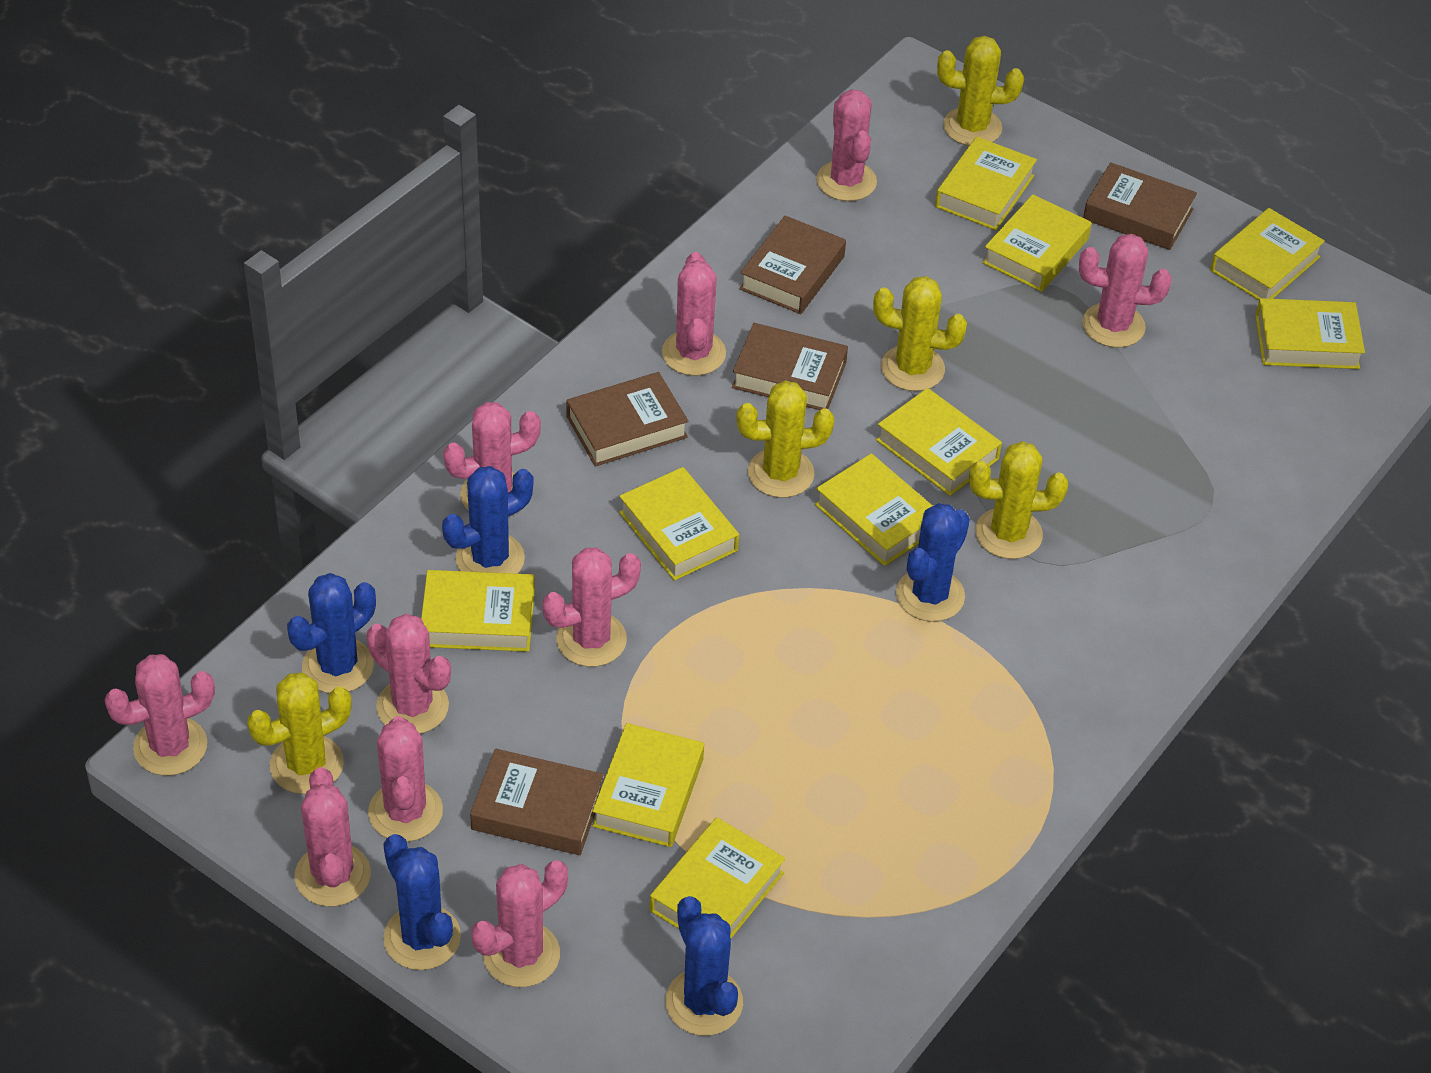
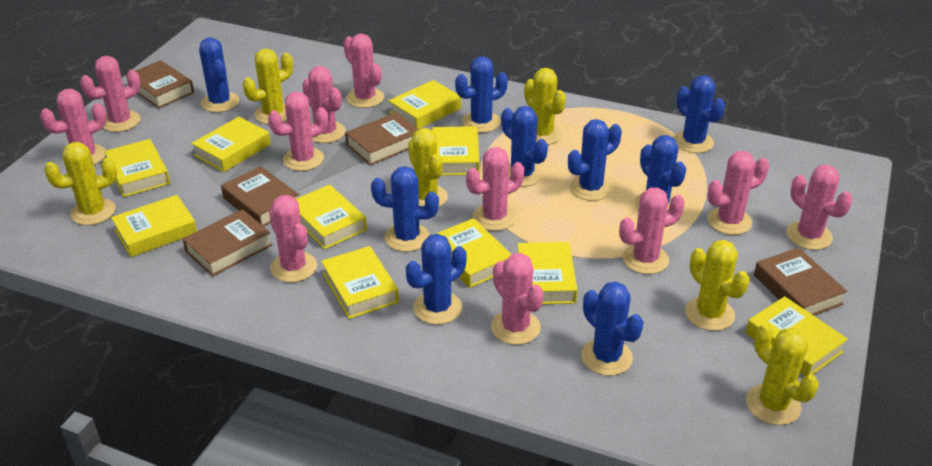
blue cactus: 5 -> 9
pink cactus: 10 -> 11
yellow cactus: 5 -> 6

